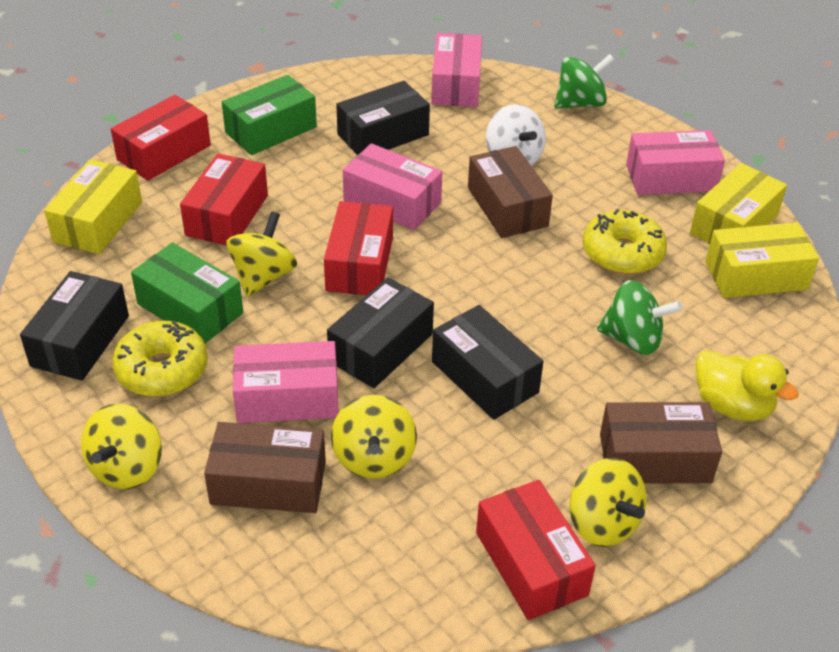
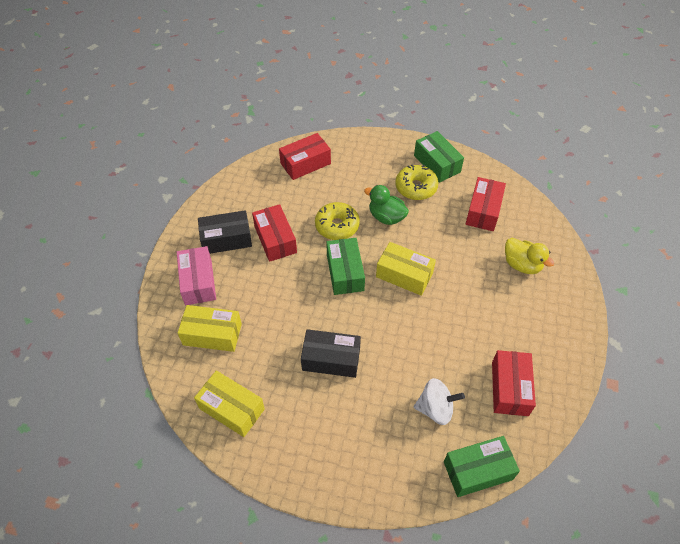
black box: 4 -> 2
brown box: 3 -> 0
green box: 2 -> 3
green duck: 0 -> 1
green spinning top: 2 -> 0
pink box: 4 -> 1
yellow spinning top: 4 -> 0

